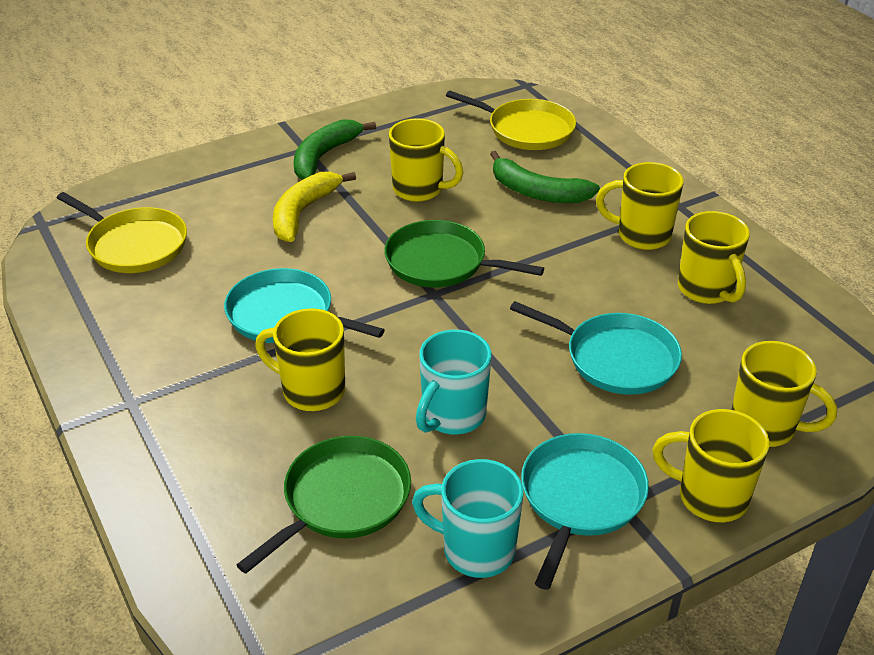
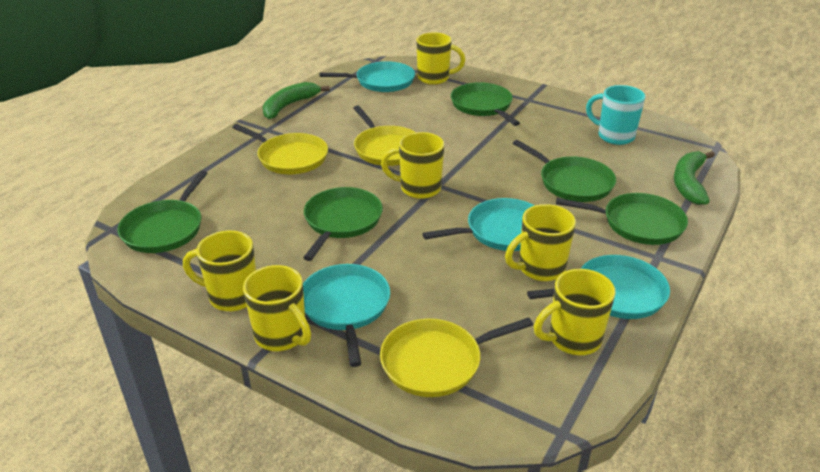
green pan: 2 -> 5
turquoise mug: 2 -> 1
turquoise pan: 3 -> 4
yellow banana: 1 -> 0
yellow pan: 2 -> 3

